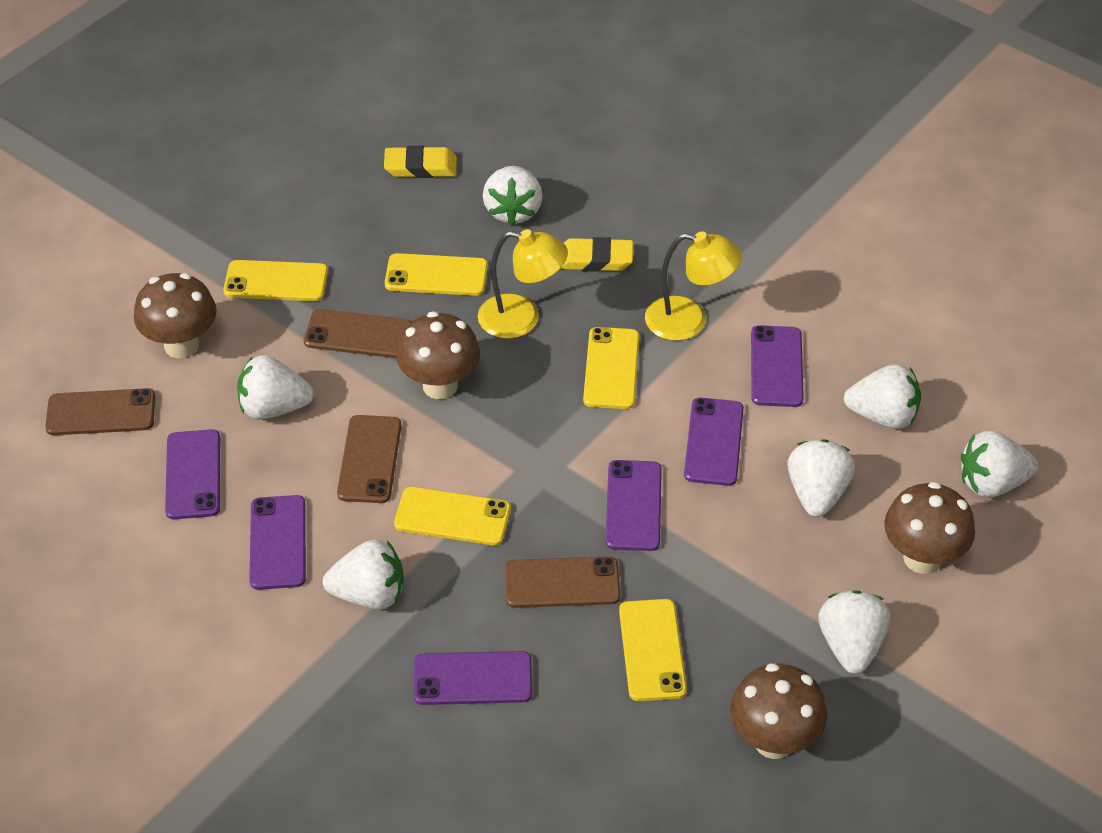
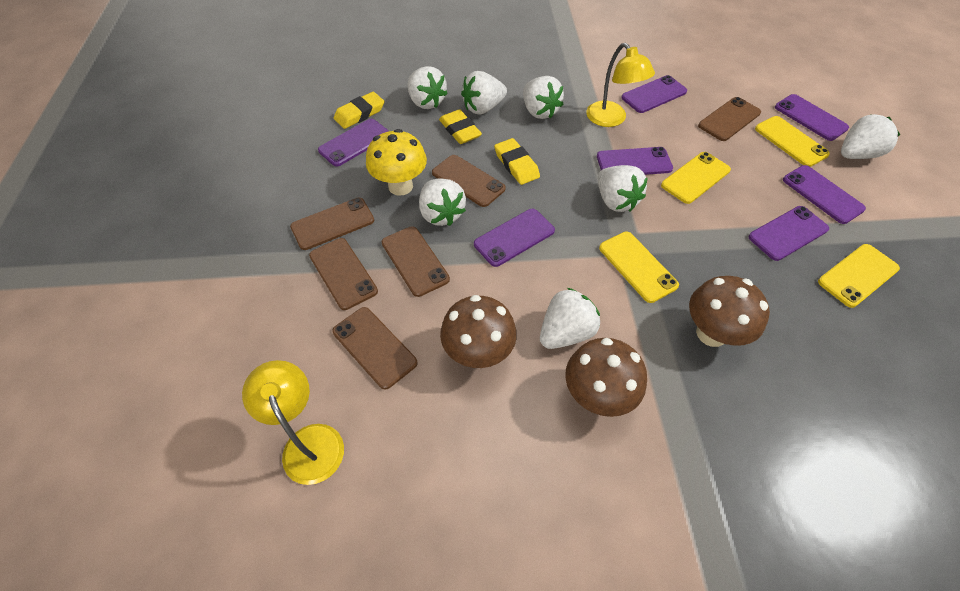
brown mushroom: 4 -> 3
brown phone: 4 -> 6
purple phone: 6 -> 7
yellow eraser: 2 -> 3
yellow mushroom: 0 -> 1
yellow phone: 5 -> 4

